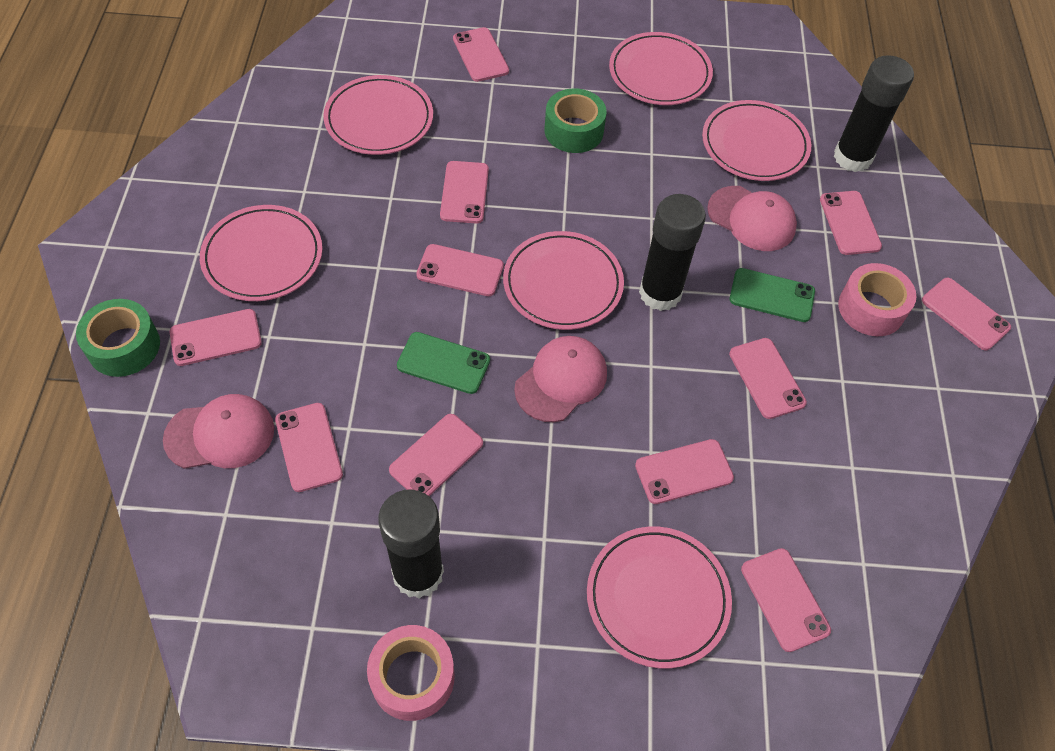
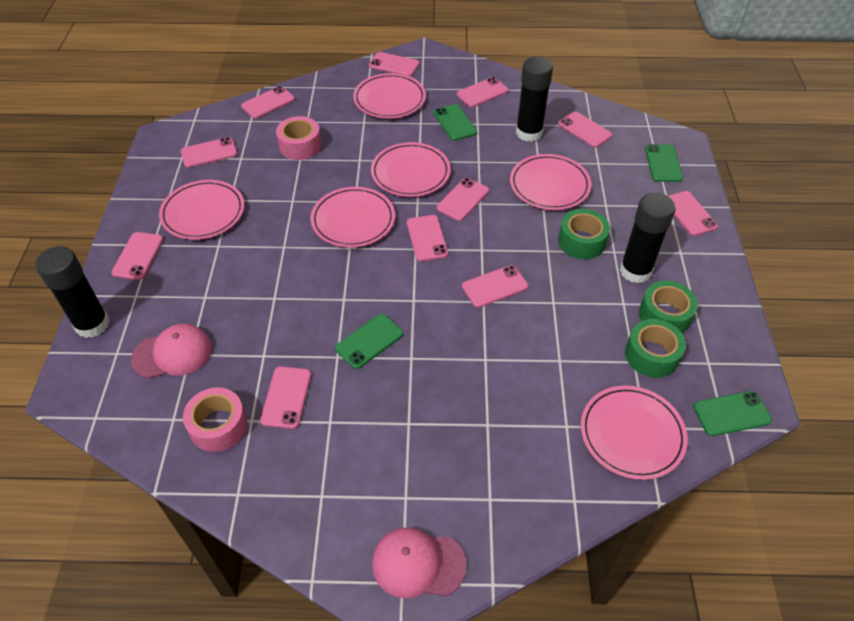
green phone: 2 -> 4
green tape: 2 -> 3
pink cap: 3 -> 2

